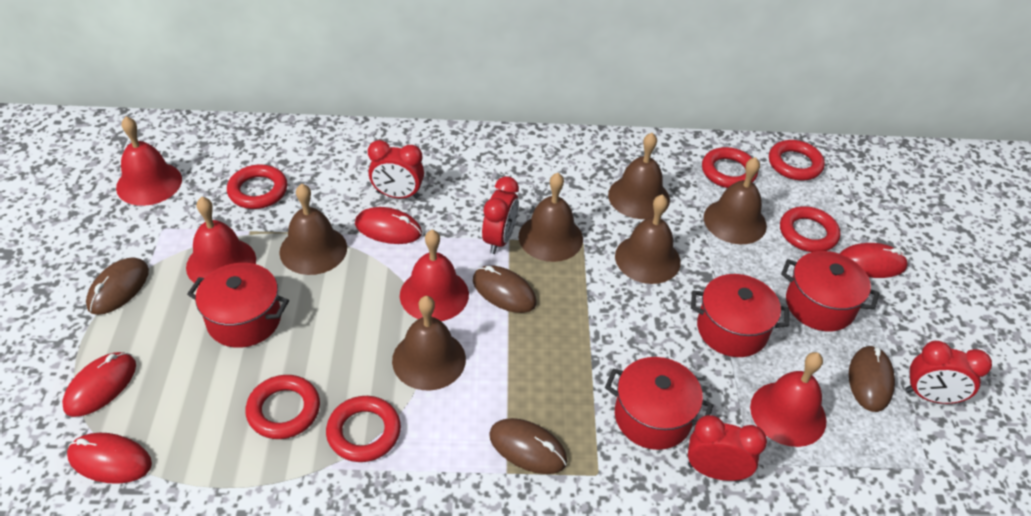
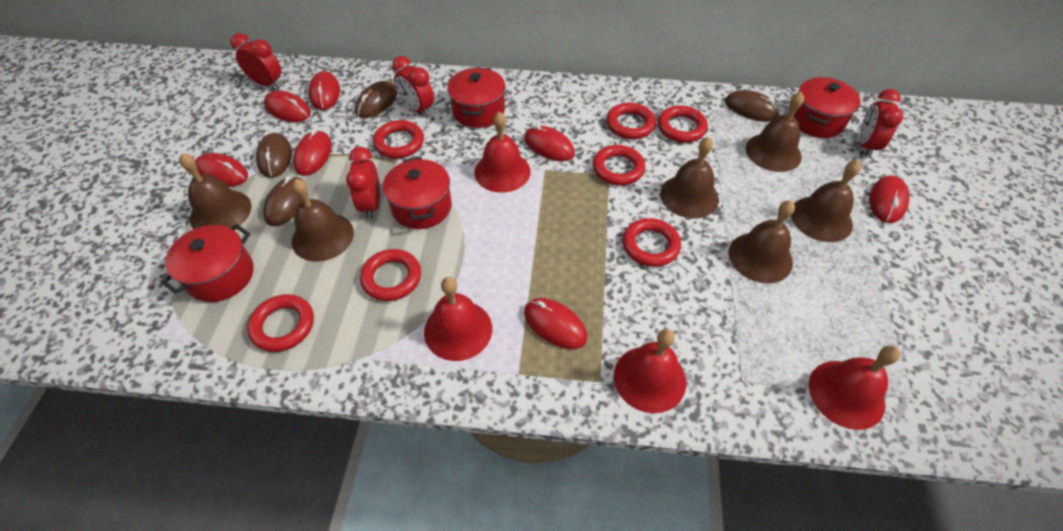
red mouse: 4 -> 7
red ring: 6 -> 7

